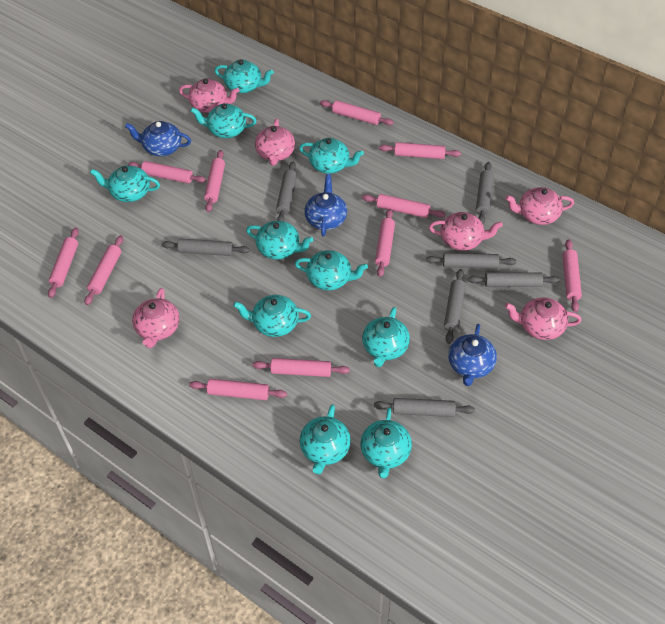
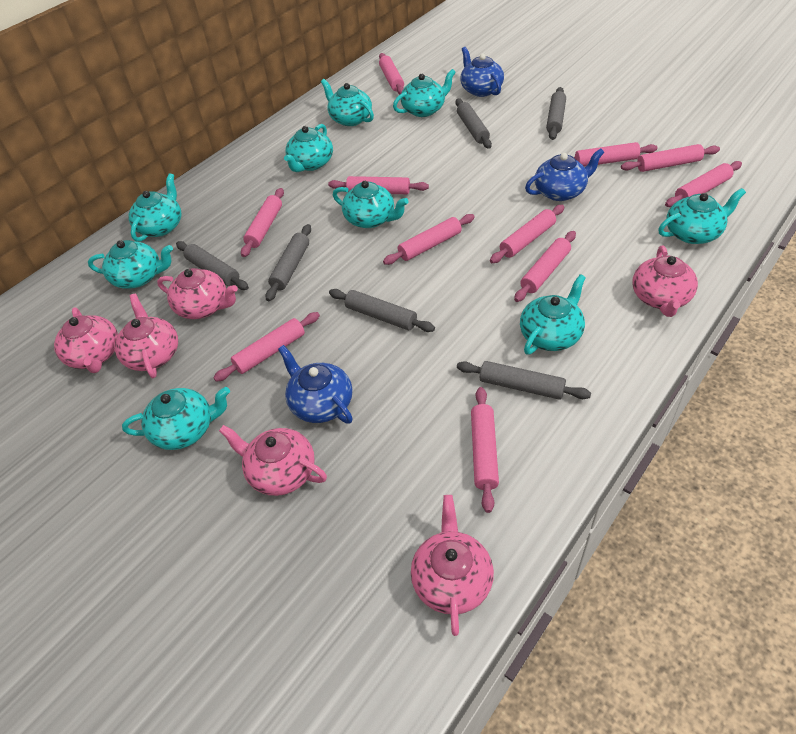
grey rolling pin: 7 -> 6
turquoise teapot: 10 -> 9

